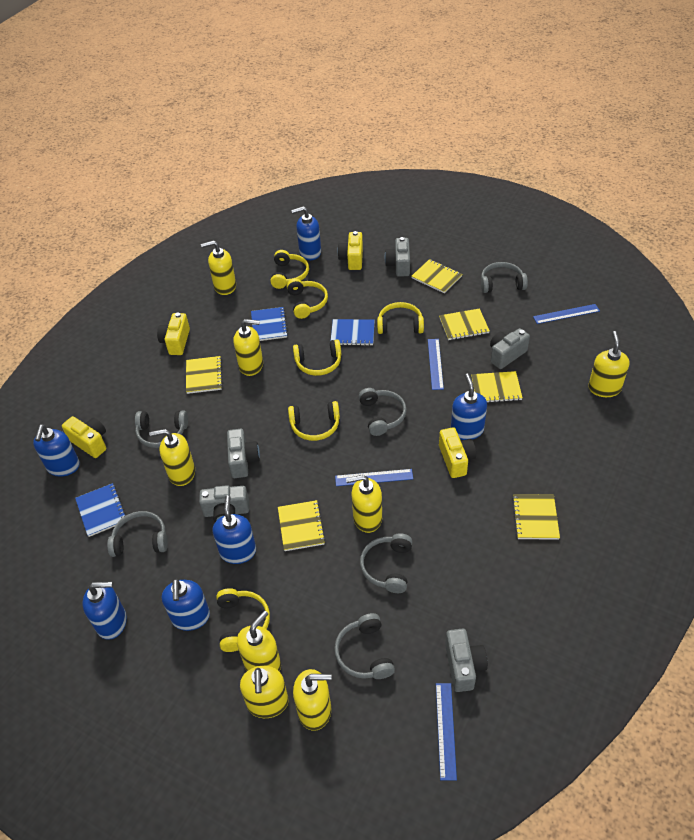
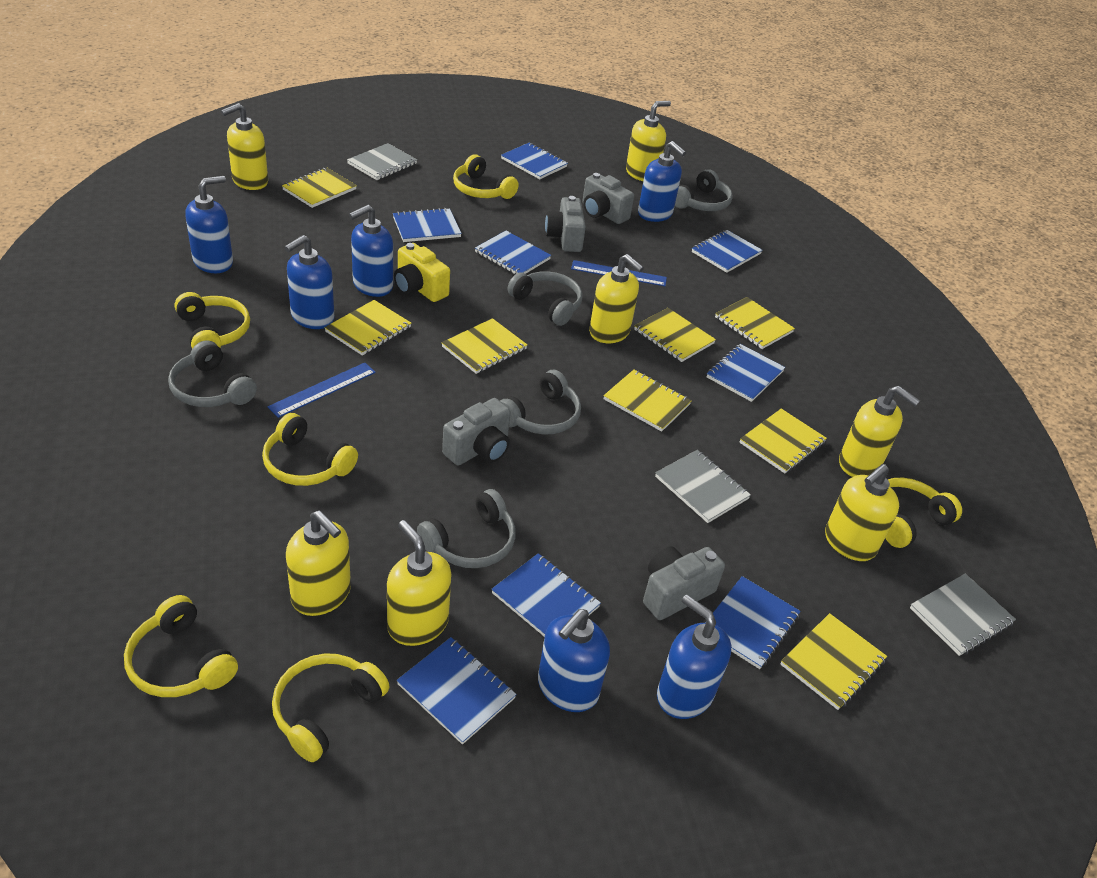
blue notebook: 3 -> 8
blue ruler: 4 -> 2
grey camera: 5 -> 4
grey headphones: 6 -> 5
grey notebook: 0 -> 3
yellow camera: 4 -> 1
yellow notebook: 6 -> 8
yellow soap dispenser: 8 -> 7

